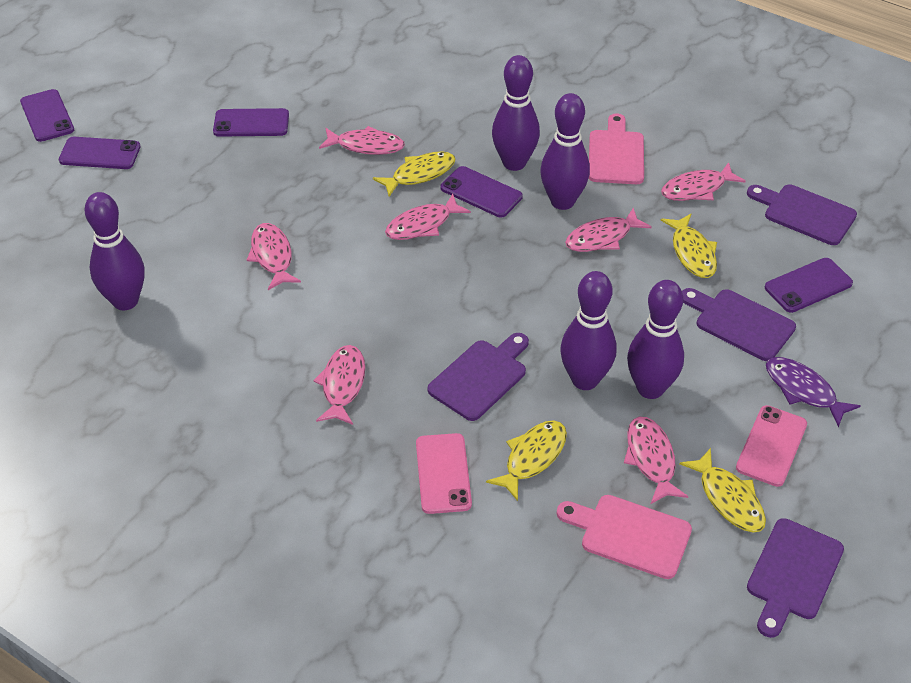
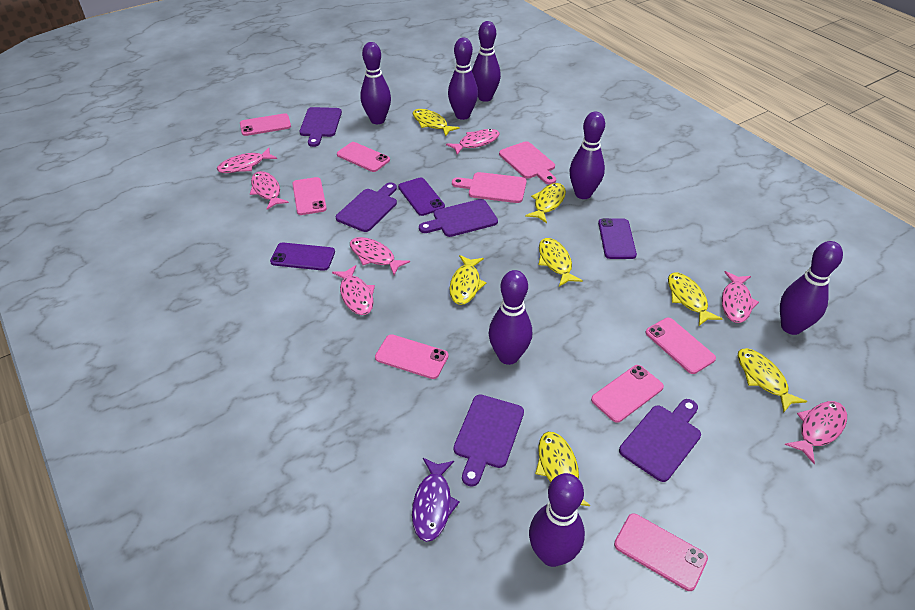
pink phone: 2 -> 7
purple bowling pin: 5 -> 7
purple cutting board: 4 -> 5
purple phone: 5 -> 3
yellow fish: 4 -> 7

